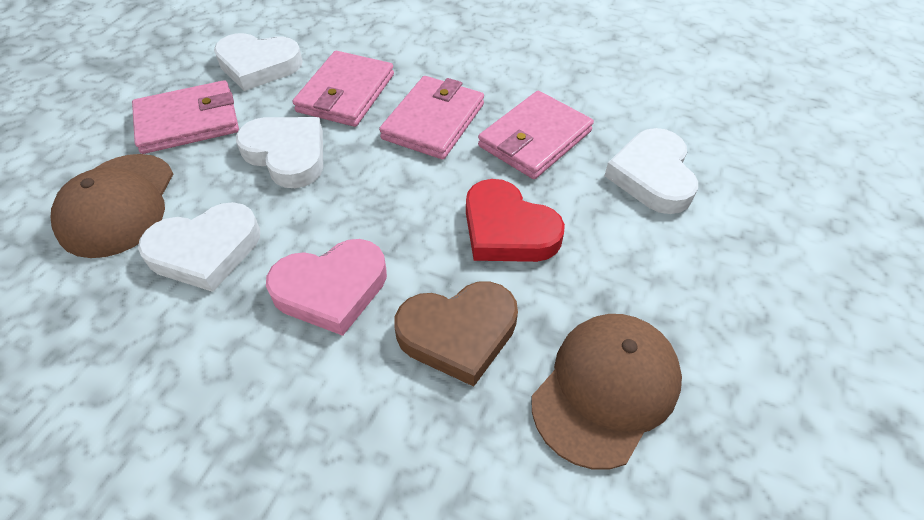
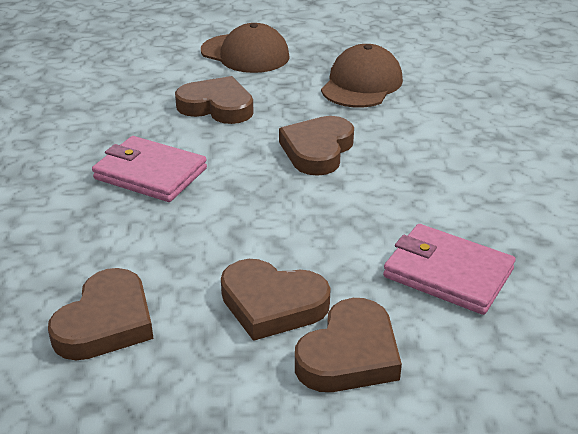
brown heart: 1 -> 5
pink heart: 1 -> 0
pink wallet: 4 -> 2
red heart: 1 -> 0
white heart: 4 -> 0

